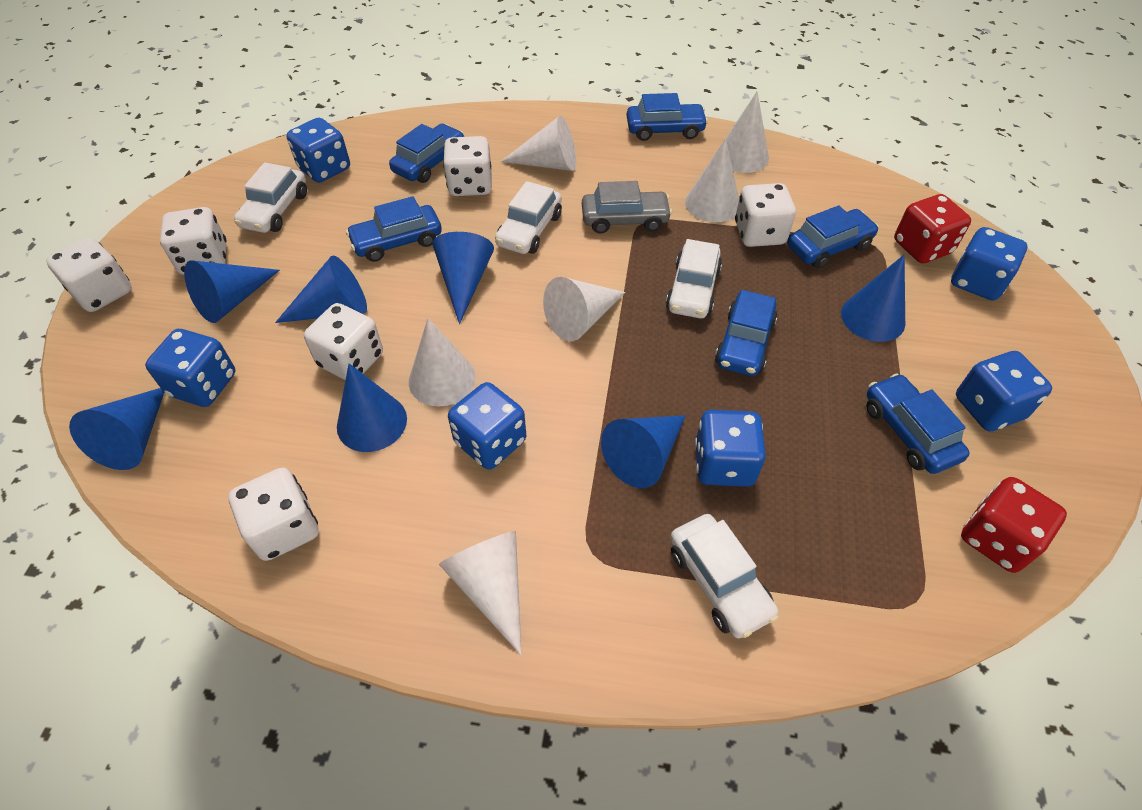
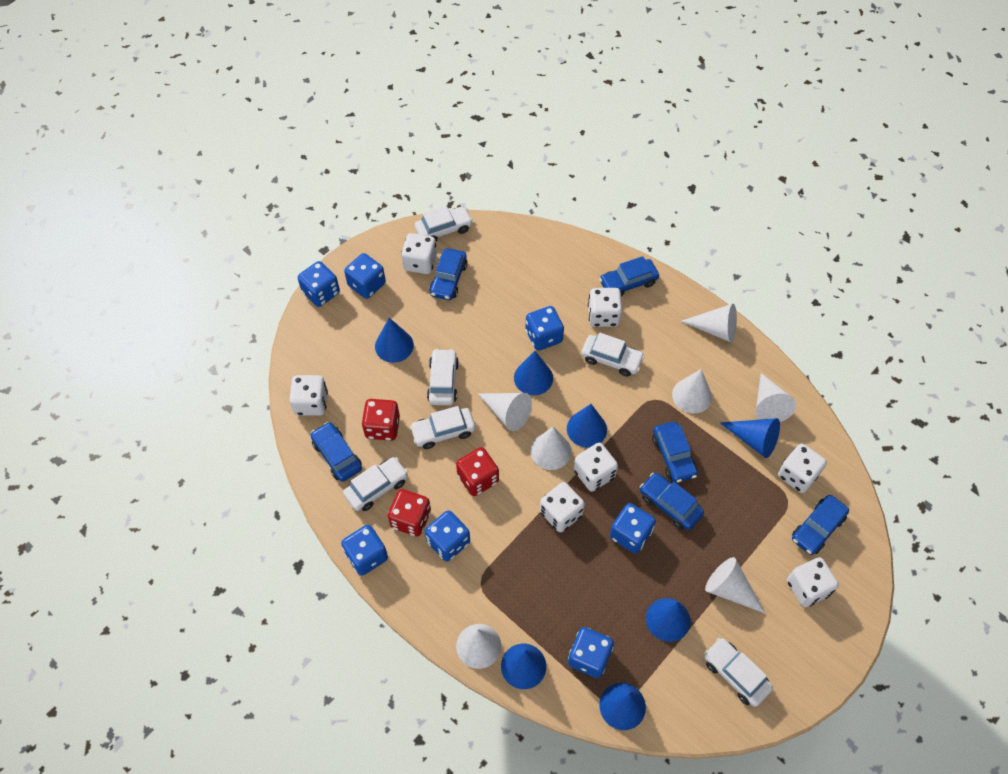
blue dice: 6 -> 7
grey car: 1 -> 0
red dice: 2 -> 3
white car: 4 -> 6
white cone: 6 -> 7
white dice: 6 -> 7

